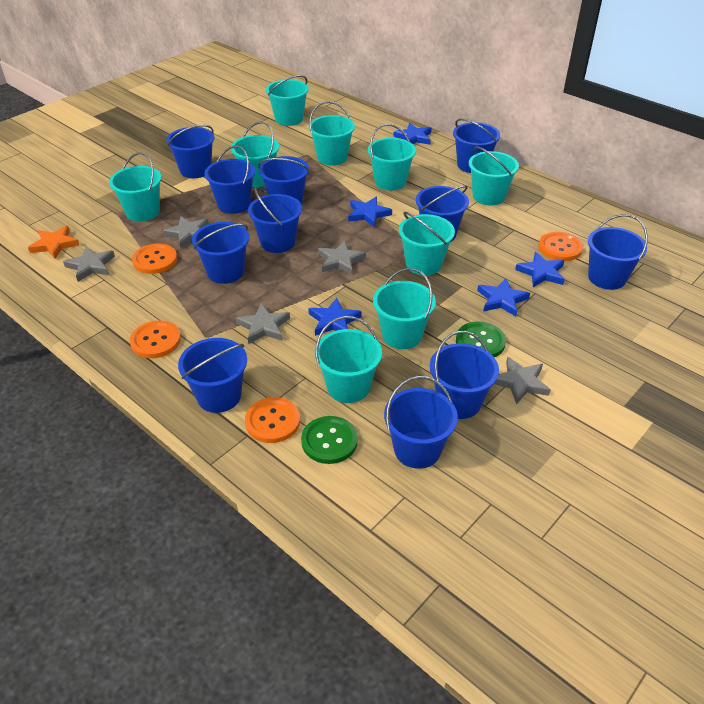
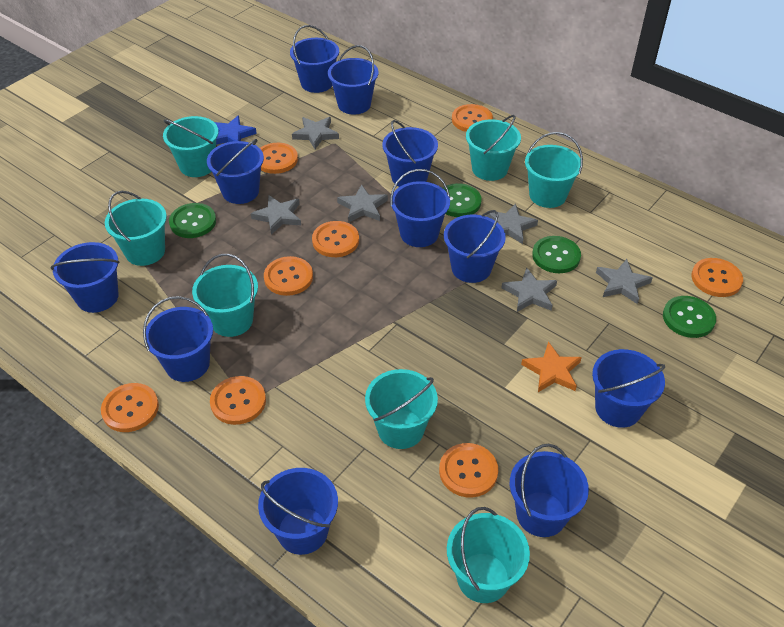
blue star: 5 -> 1
green button: 2 -> 4
grey star: 5 -> 6
orange button: 4 -> 8
turquoise bucket: 9 -> 7

